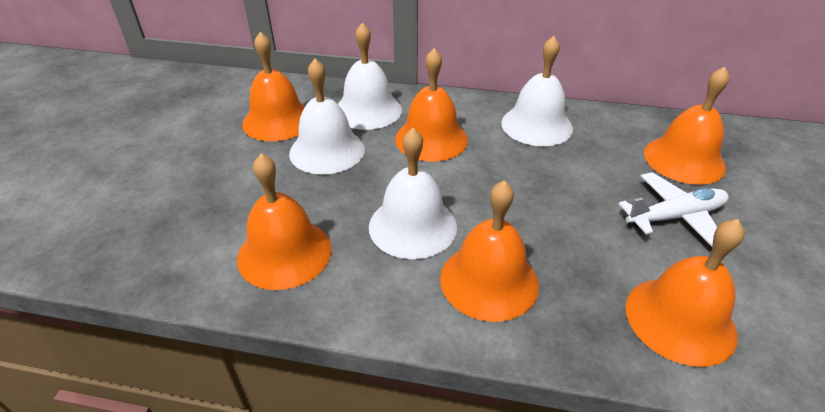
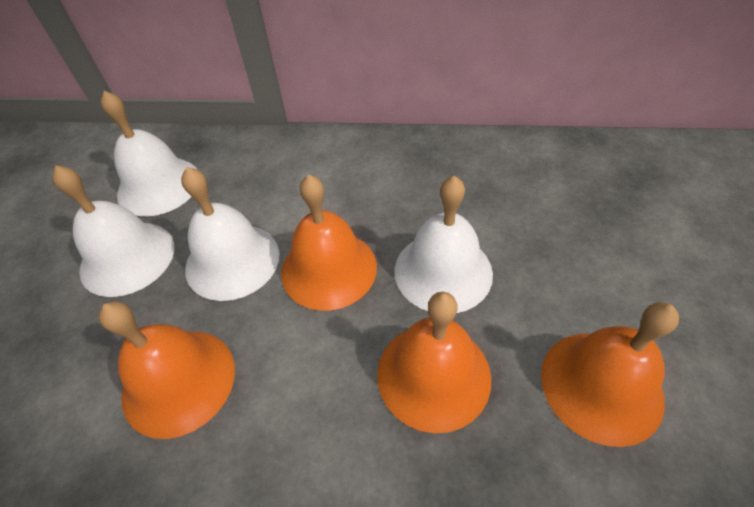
orange bell: 6 -> 4
white plane: 1 -> 0

